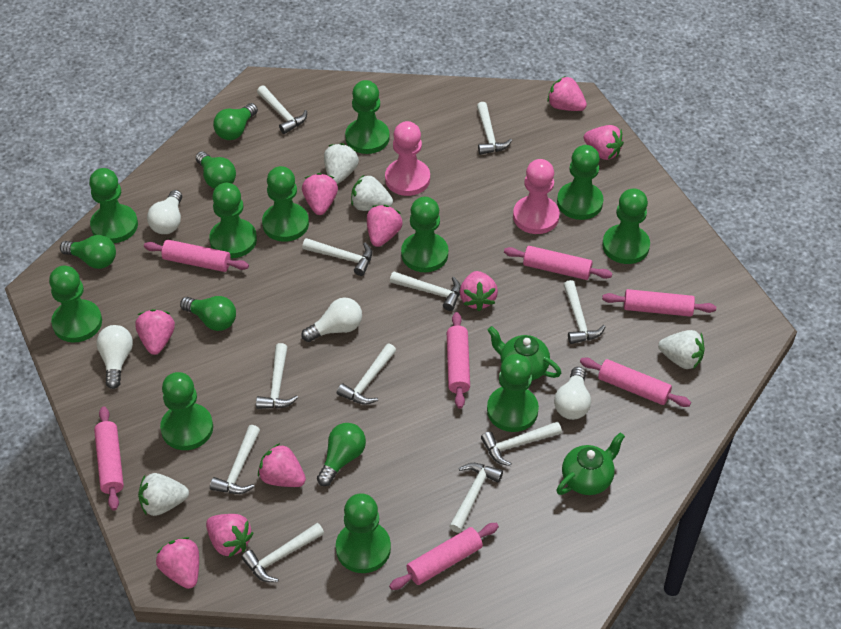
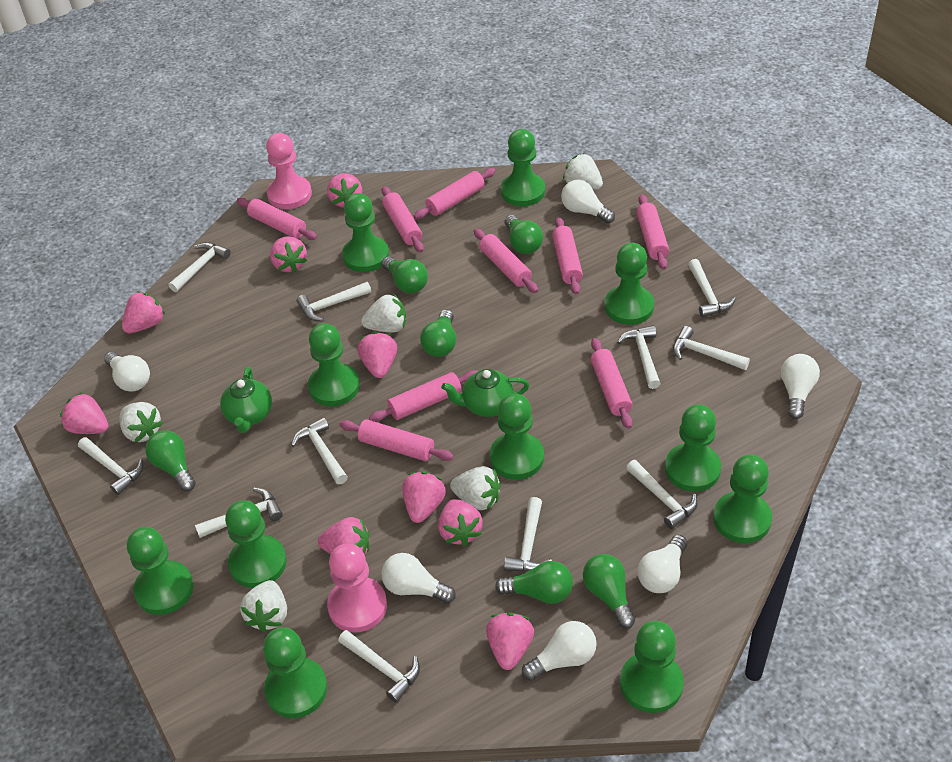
green light bulb: 5 -> 6
pink rolling pin: 7 -> 9
white light bulb: 4 -> 6
white strawberry: 4 -> 5

